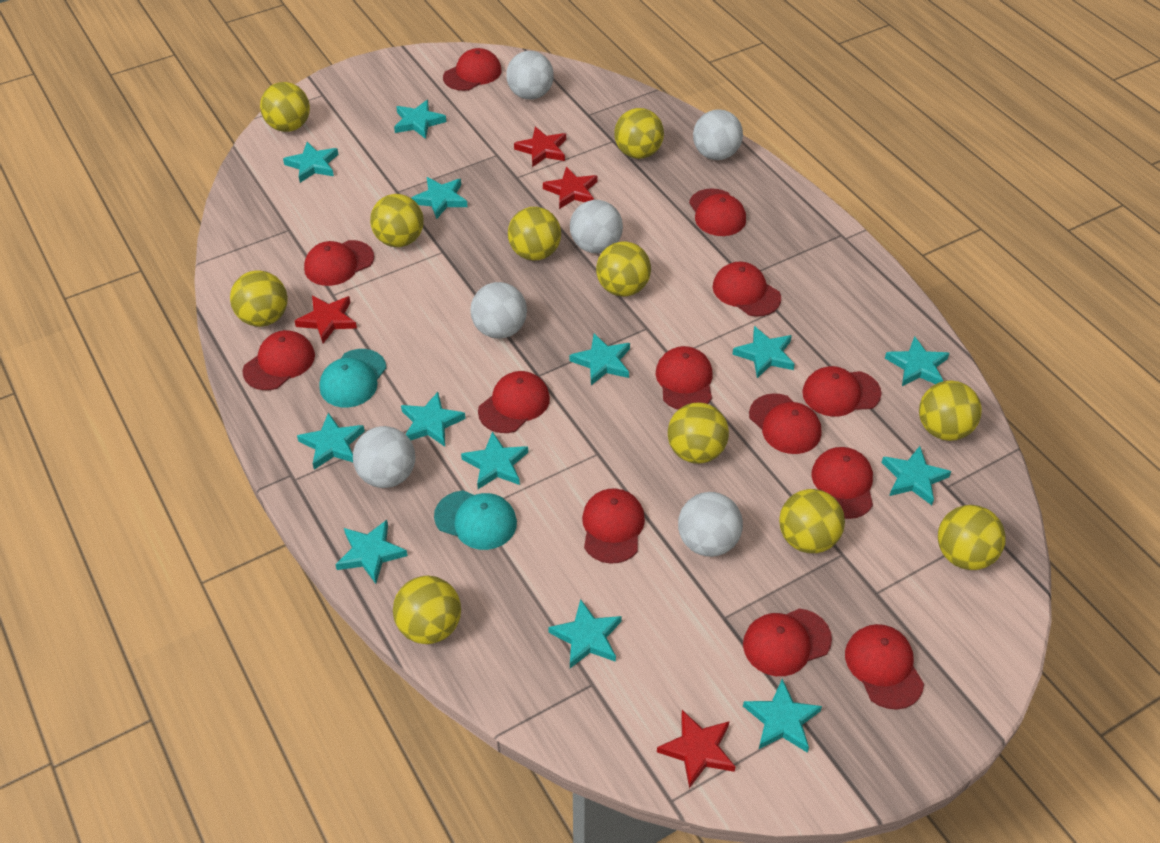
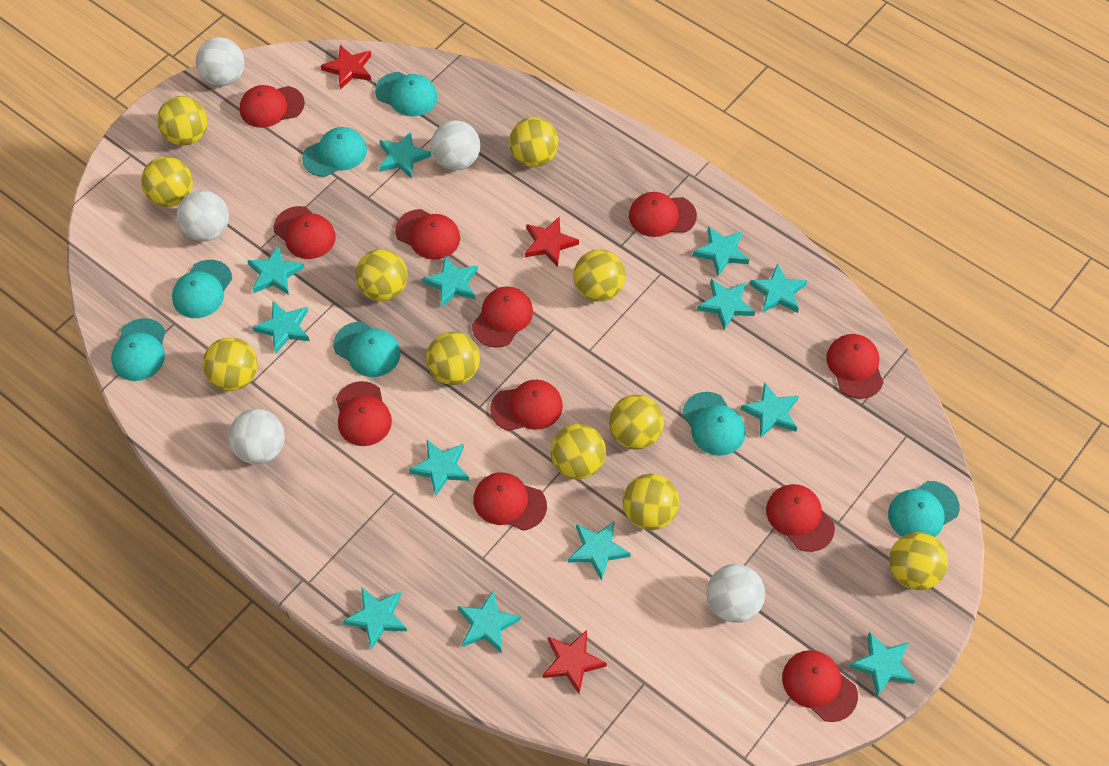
red cap: 13 -> 11
red star: 4 -> 3
turquoise cap: 2 -> 7
white ball: 6 -> 5

